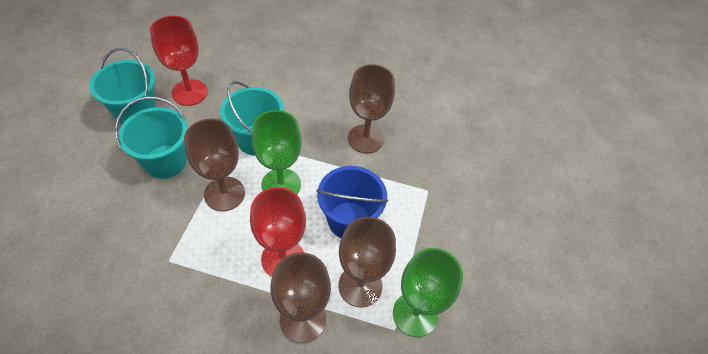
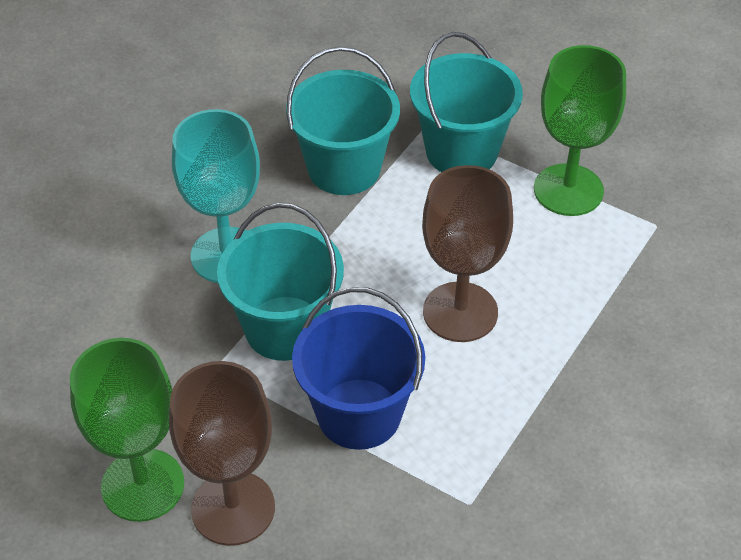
brown goblet: 4 -> 2
red goblet: 2 -> 0
turquoise goblet: 0 -> 1

